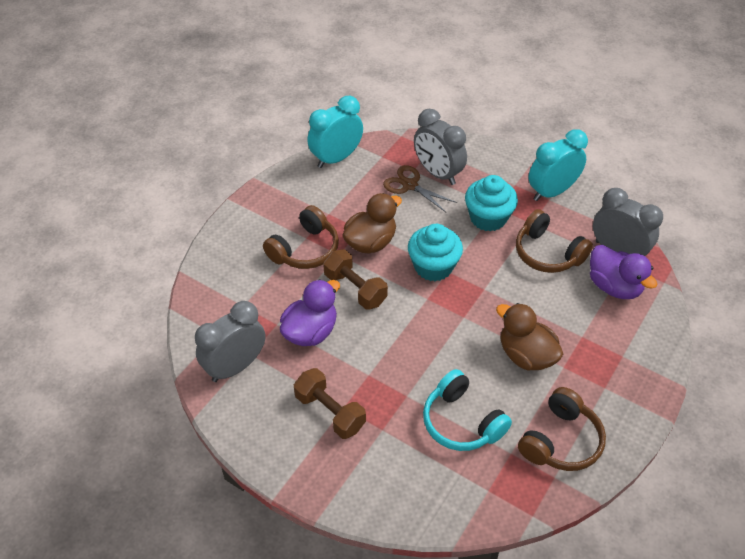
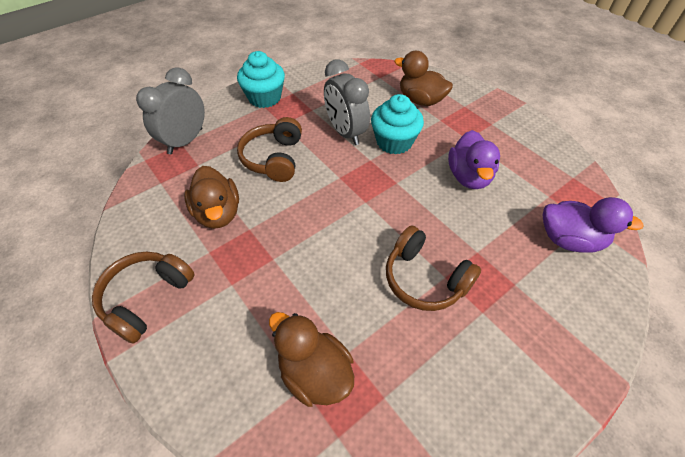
brown duck: 2 -> 3
brown dumbbell: 2 -> 0
brown scissors: 1 -> 0
grey clock: 3 -> 2
turquoise clock: 2 -> 0
turquoise headphones: 1 -> 0

